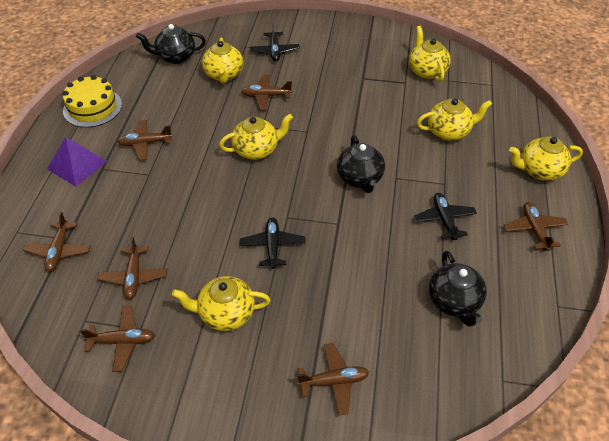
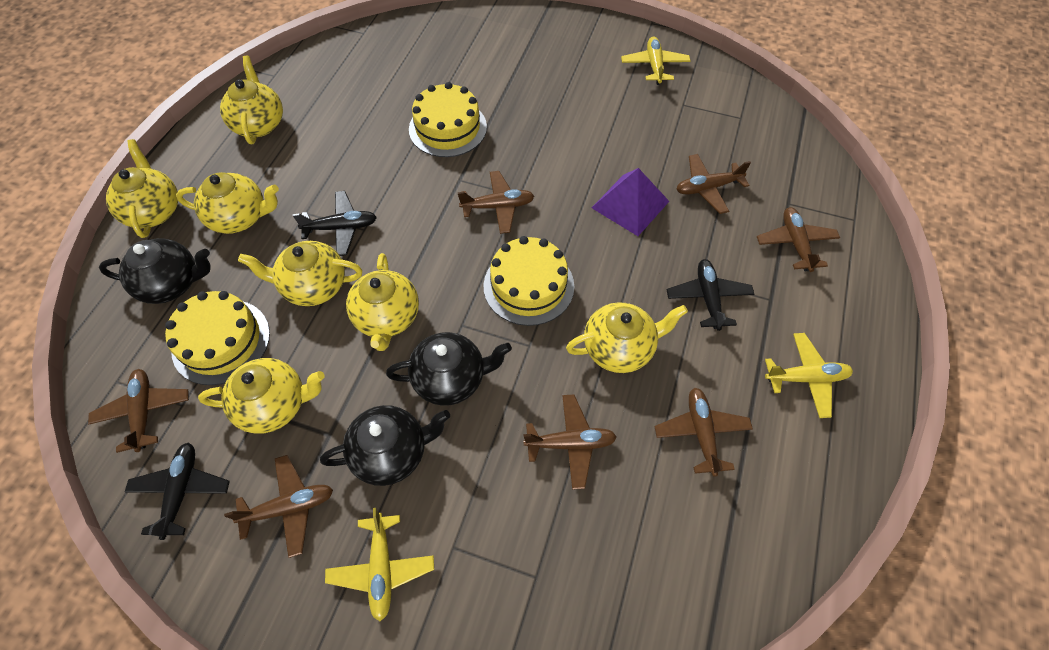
yellow cake: 1 -> 3
yellow plane: 0 -> 3
yellow teapot: 6 -> 7

